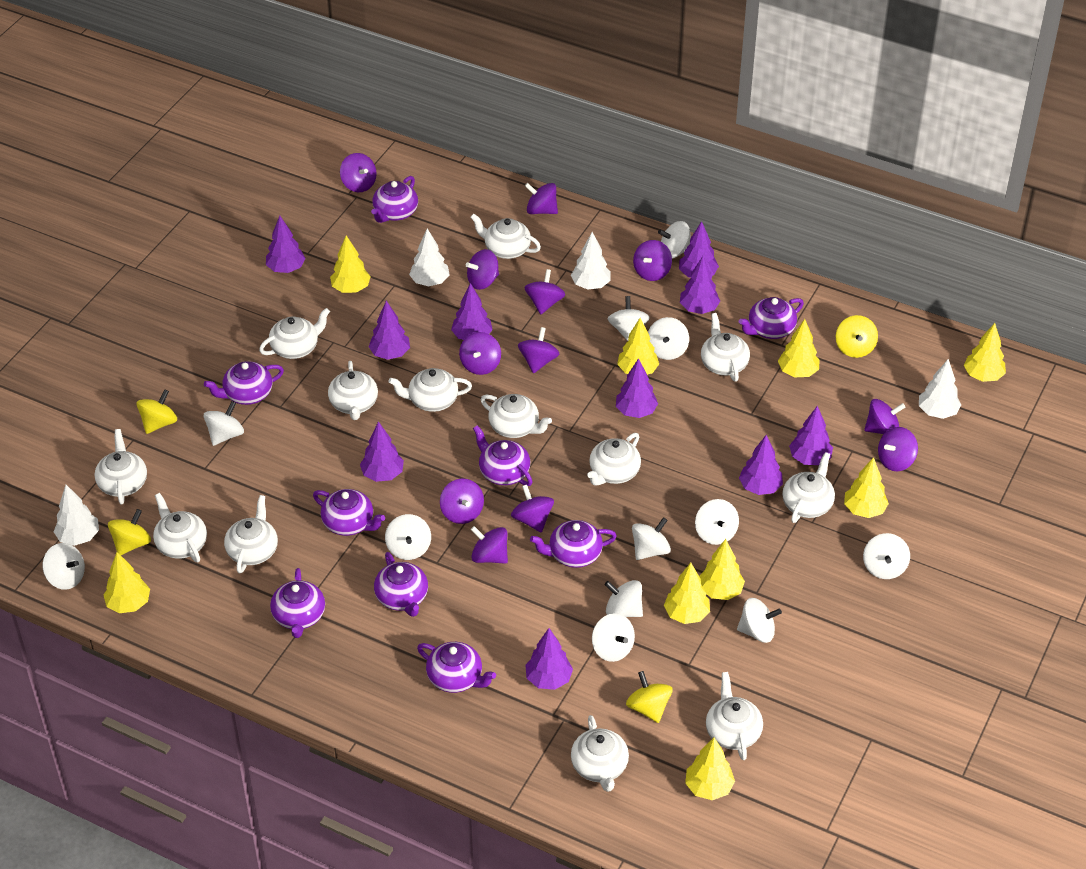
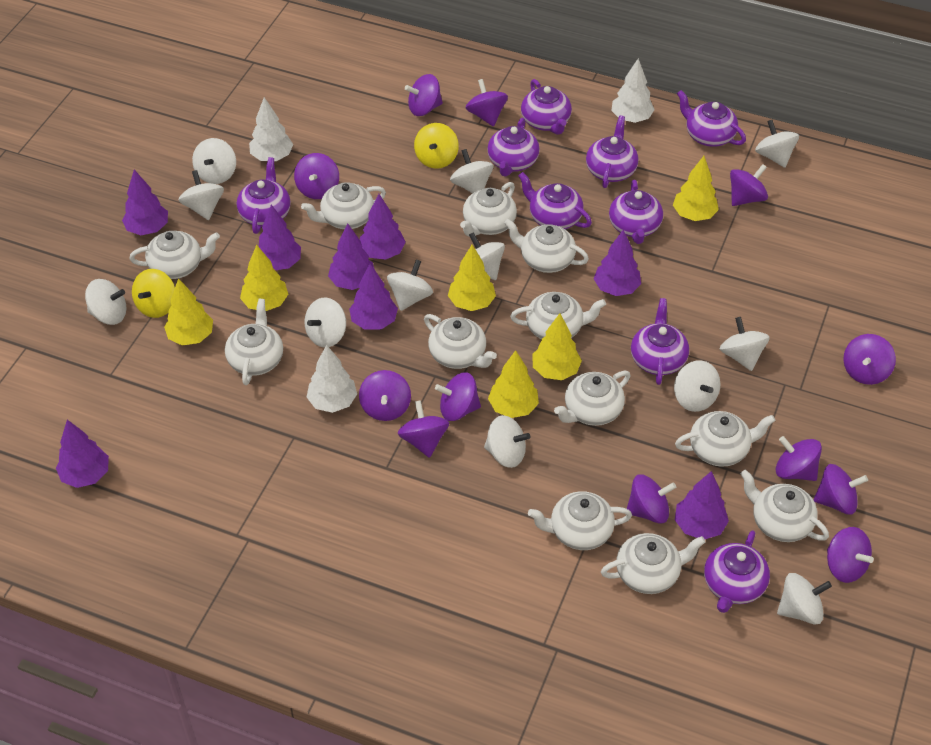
purple tree: 10 -> 8
white teapot: 13 -> 12
white tree: 4 -> 3
yellow spinning top: 4 -> 2
yellow tree: 9 -> 6

